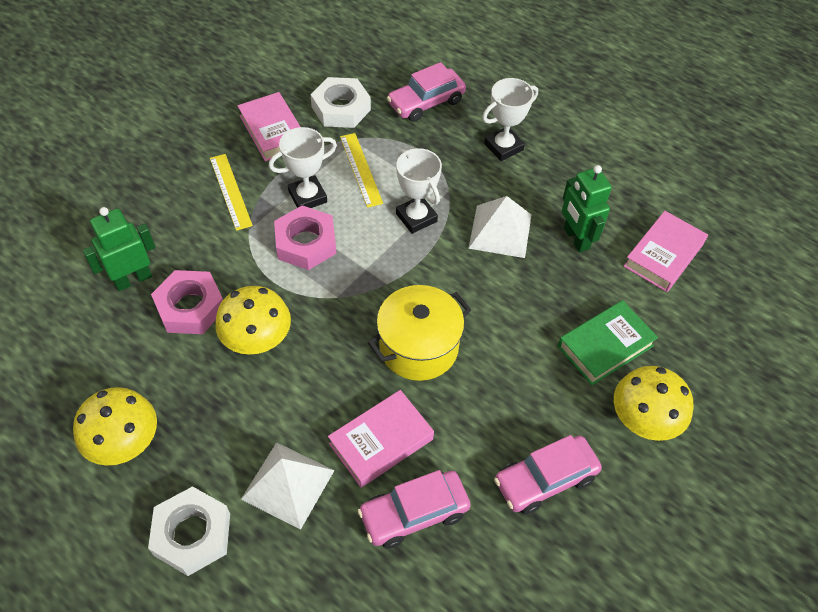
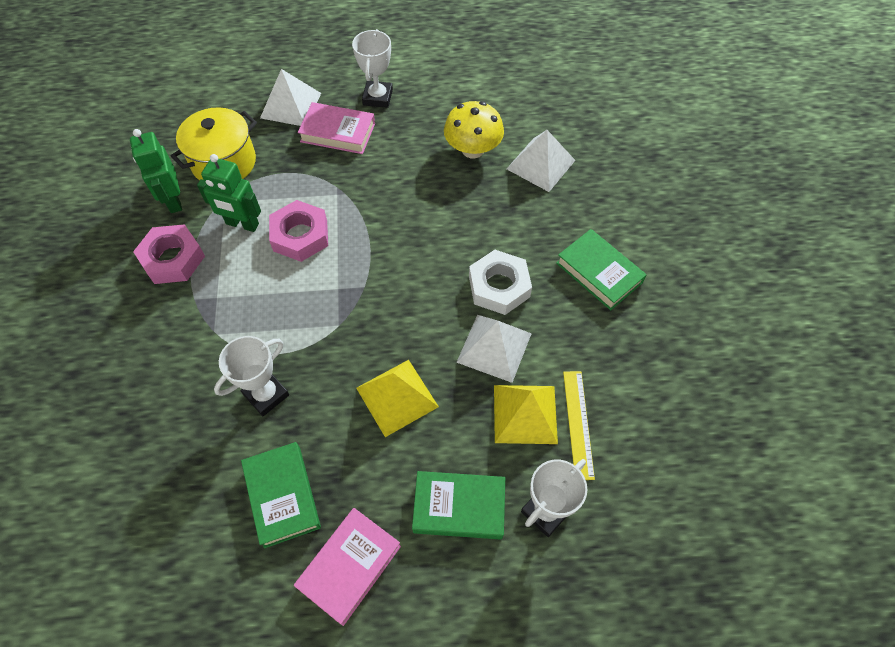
green book: 1 -> 3
pink book: 3 -> 2
pink car: 3 -> 0
white nut: 2 -> 1
white pyramid: 2 -> 3
yellow mushroom: 3 -> 1
yellow pyramid: 0 -> 2
yellow ruler: 2 -> 1

